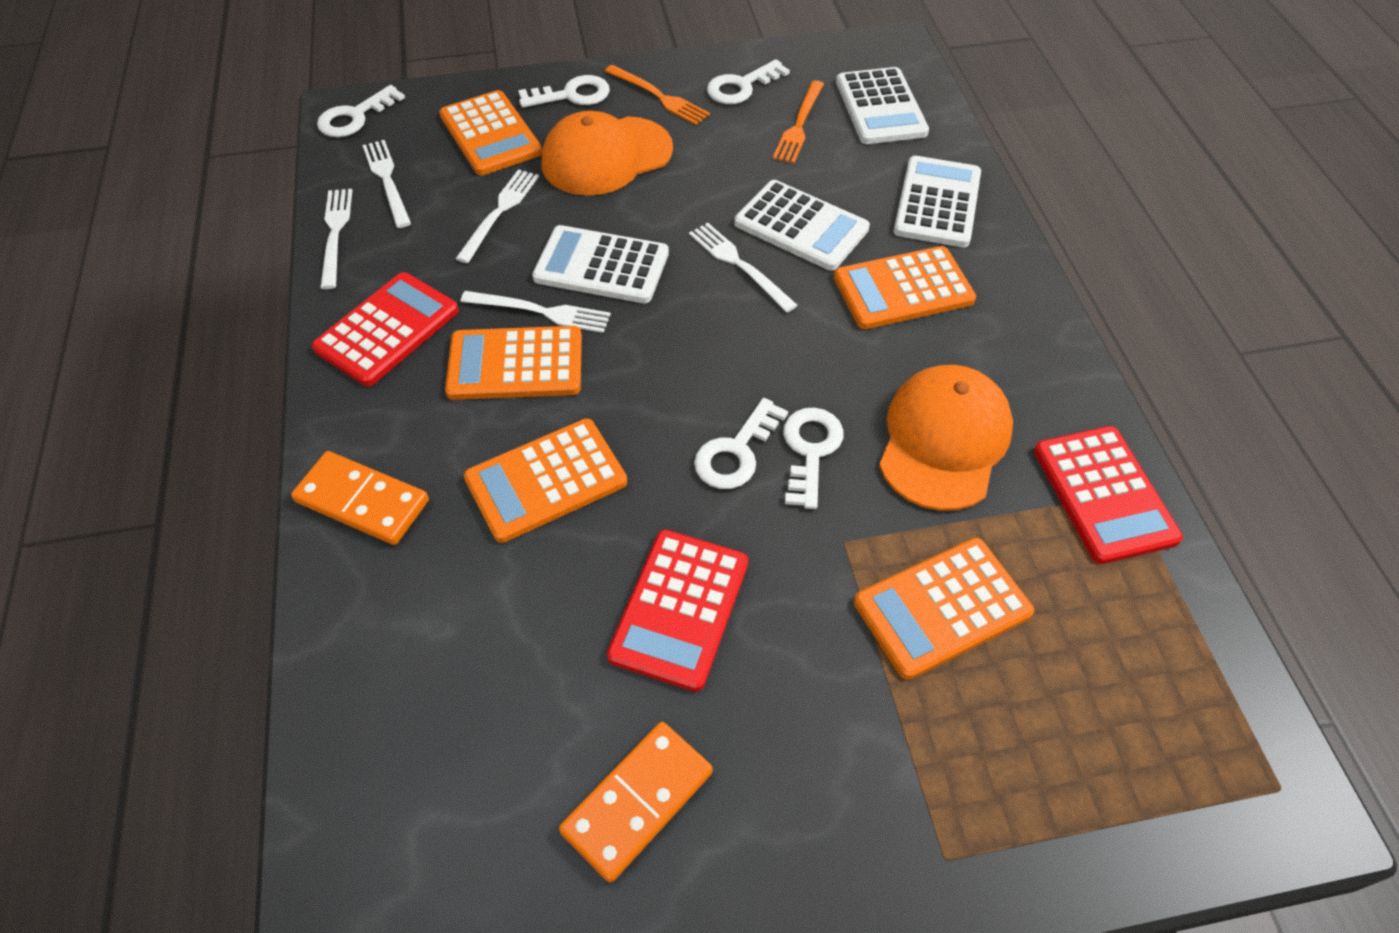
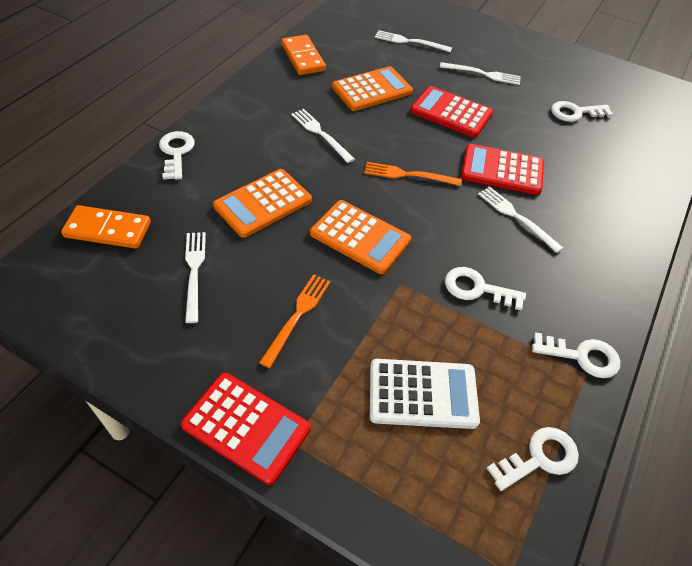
orange calculator: 5 -> 3
orange cap: 2 -> 0
white calculator: 4 -> 1

